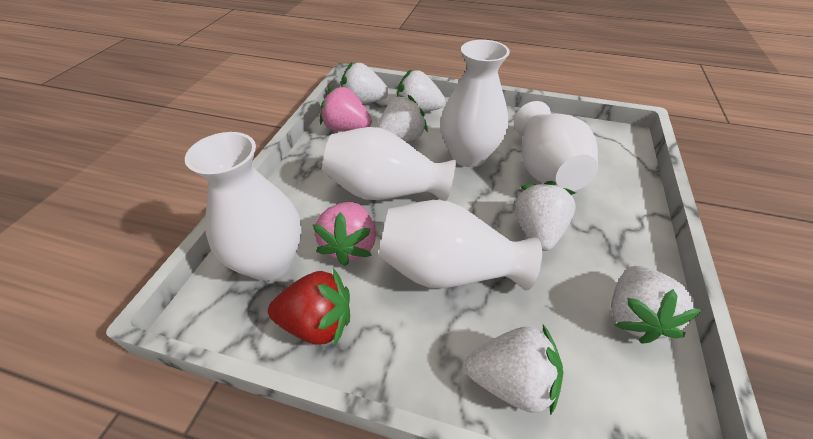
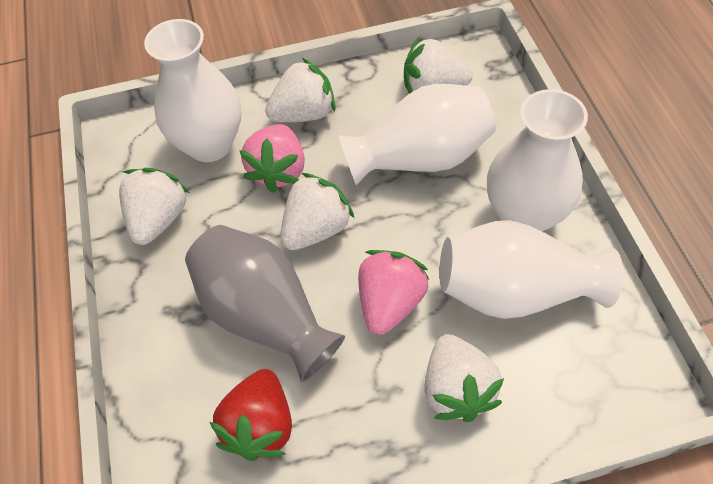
grey vase: 0 -> 1
white strawberry: 6 -> 5
white vase: 5 -> 4

